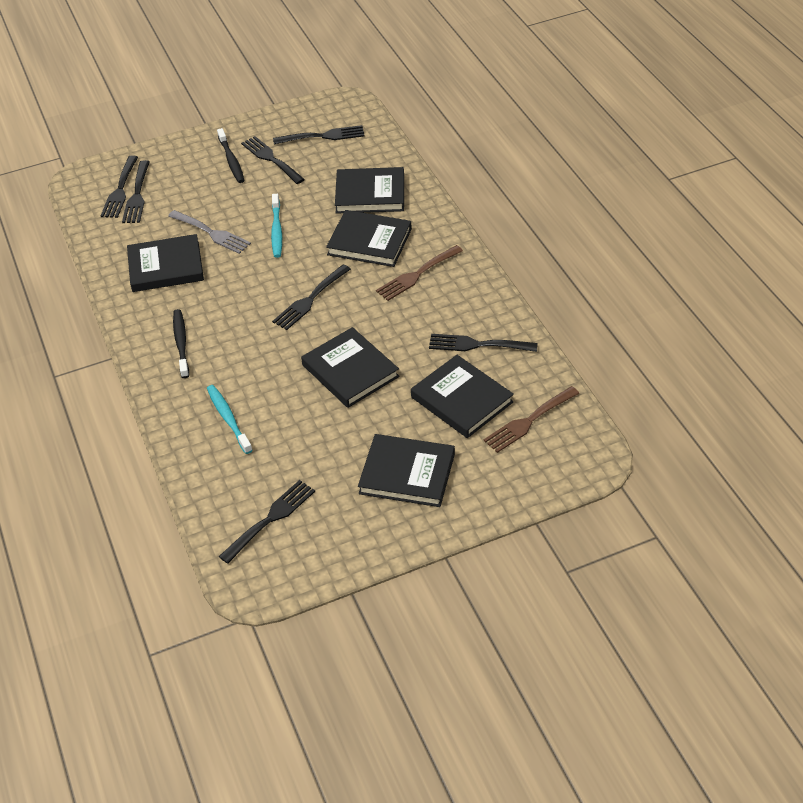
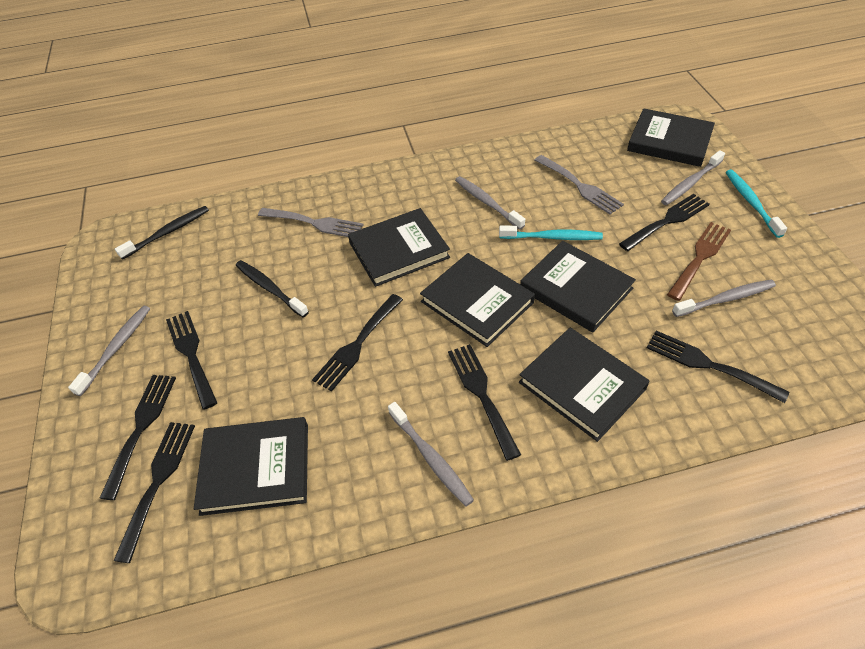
brown fork: 2 -> 1
grey fork: 1 -> 2
grey toothbrush: 0 -> 5

